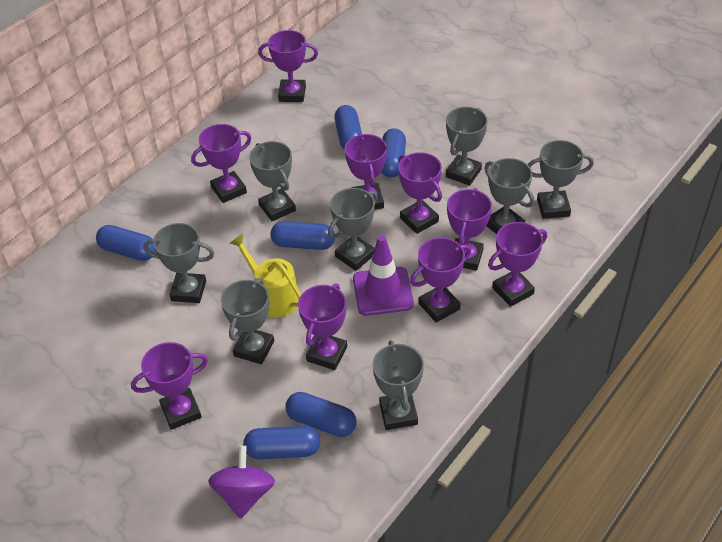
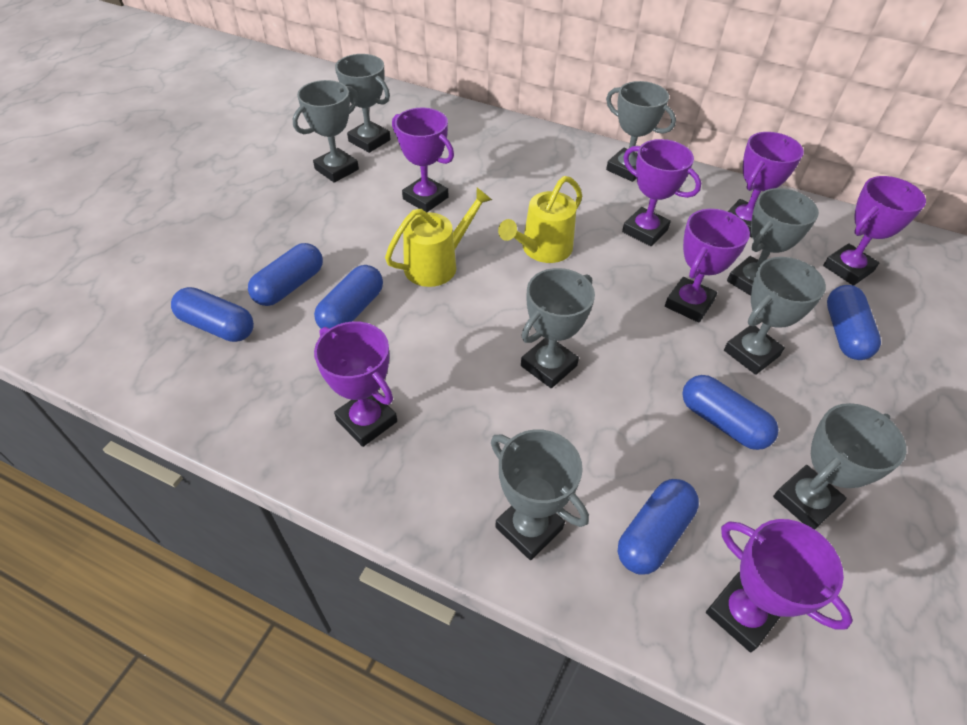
purple spinning top: 1 -> 0
purple traffic cone: 1 -> 0
purple trophy: 9 -> 7
yellow watering can: 1 -> 2

